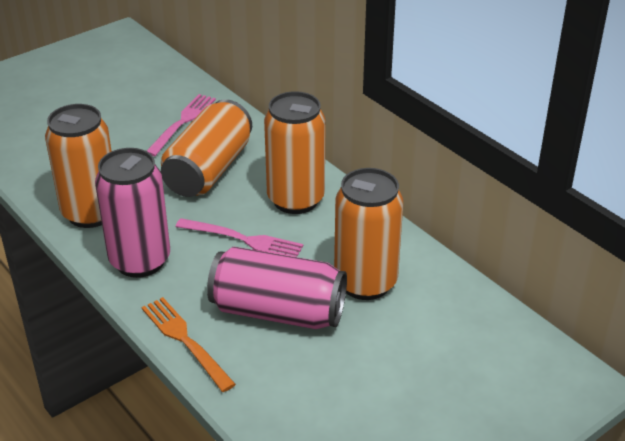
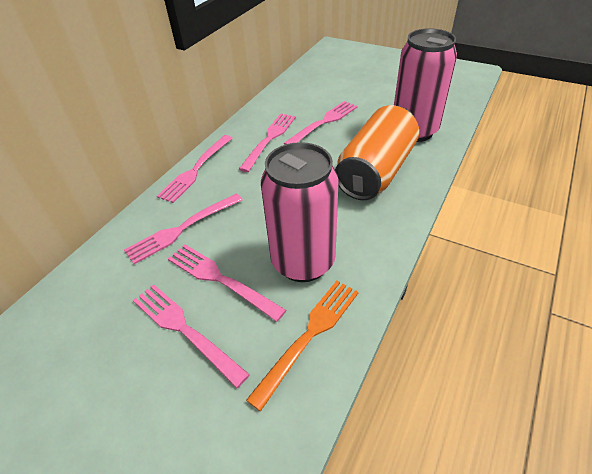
orange can: 4 -> 1
pink fork: 2 -> 6

